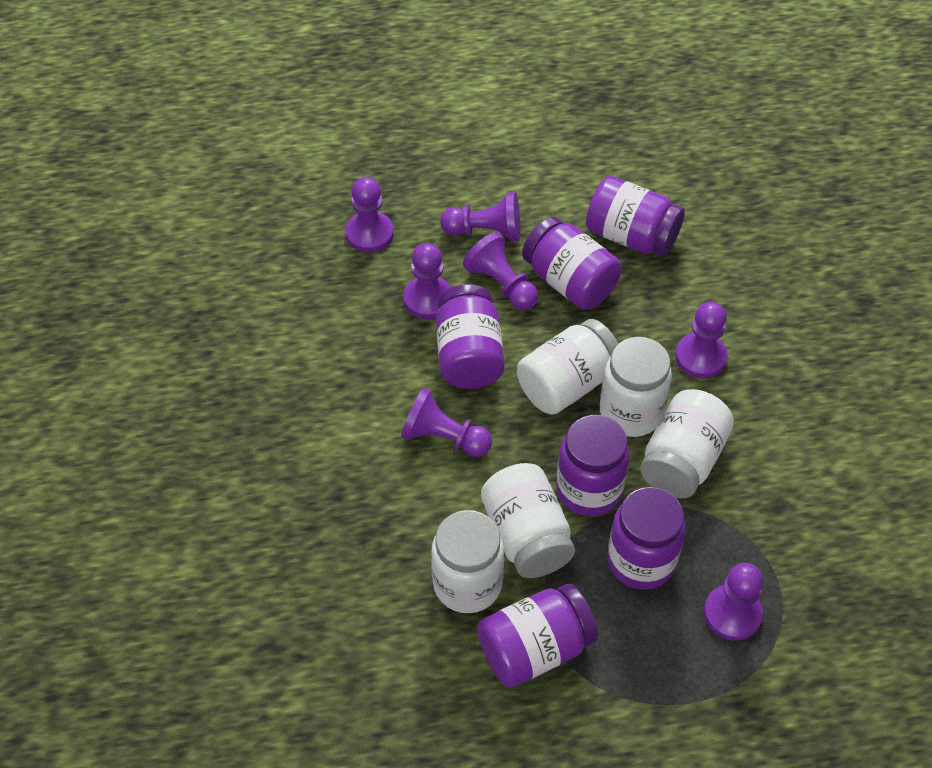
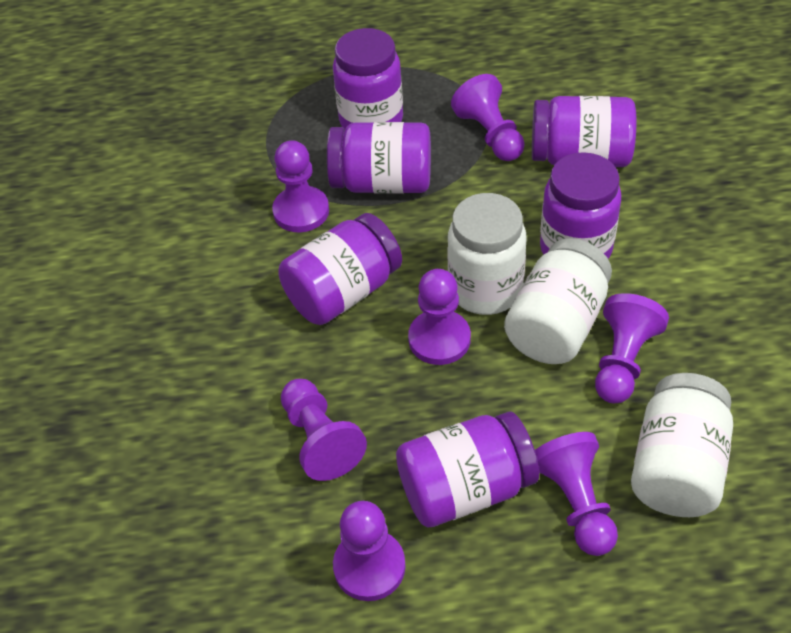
white jar: 5 -> 3

